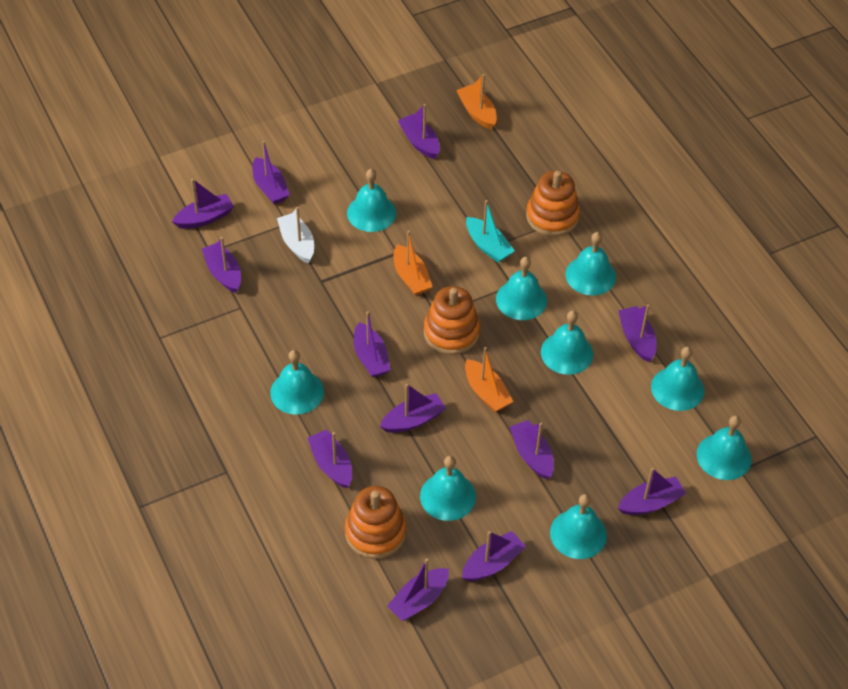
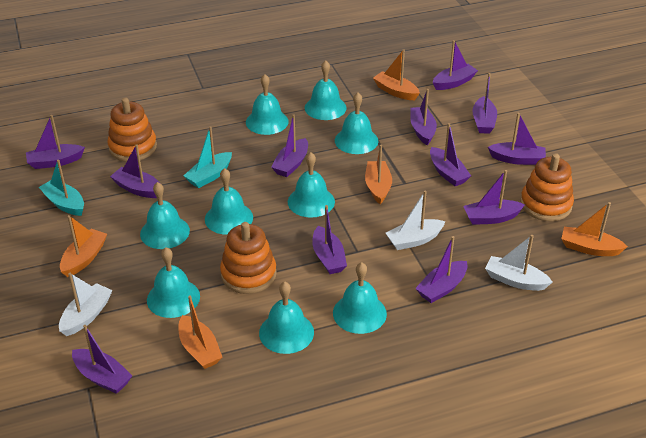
orange boat: 3 -> 5
turquoise boat: 1 -> 2
white boat: 1 -> 3

